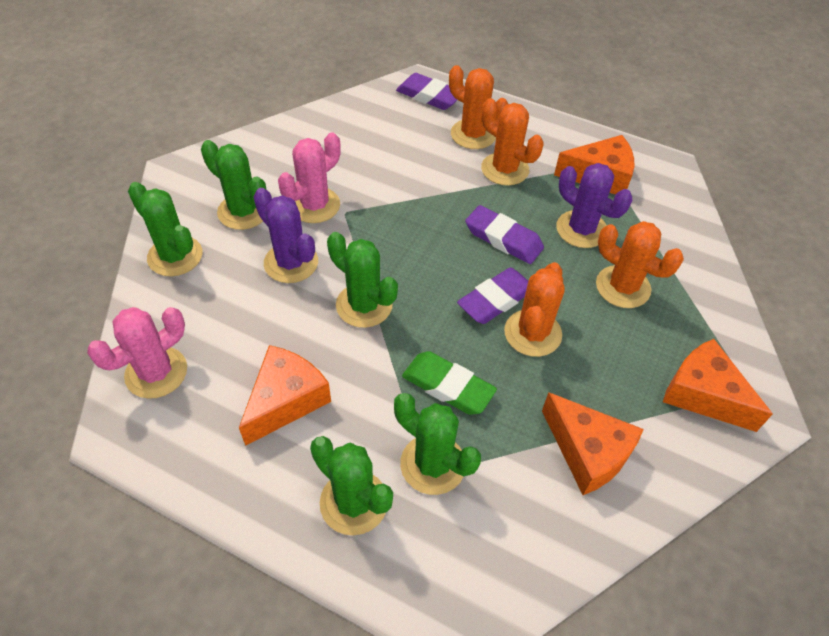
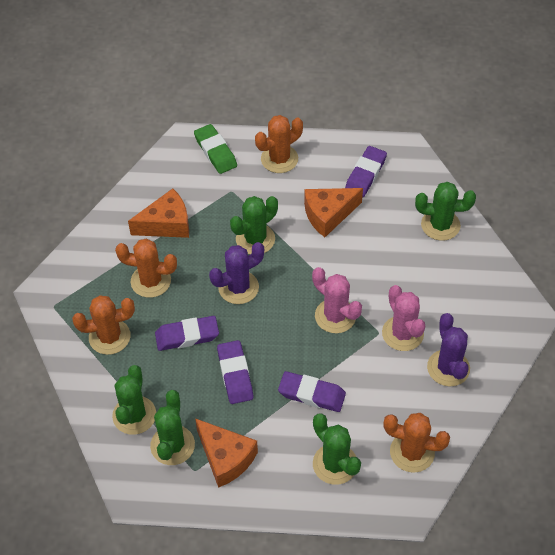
orange cheese: 4 -> 3
purple eraser: 3 -> 4

